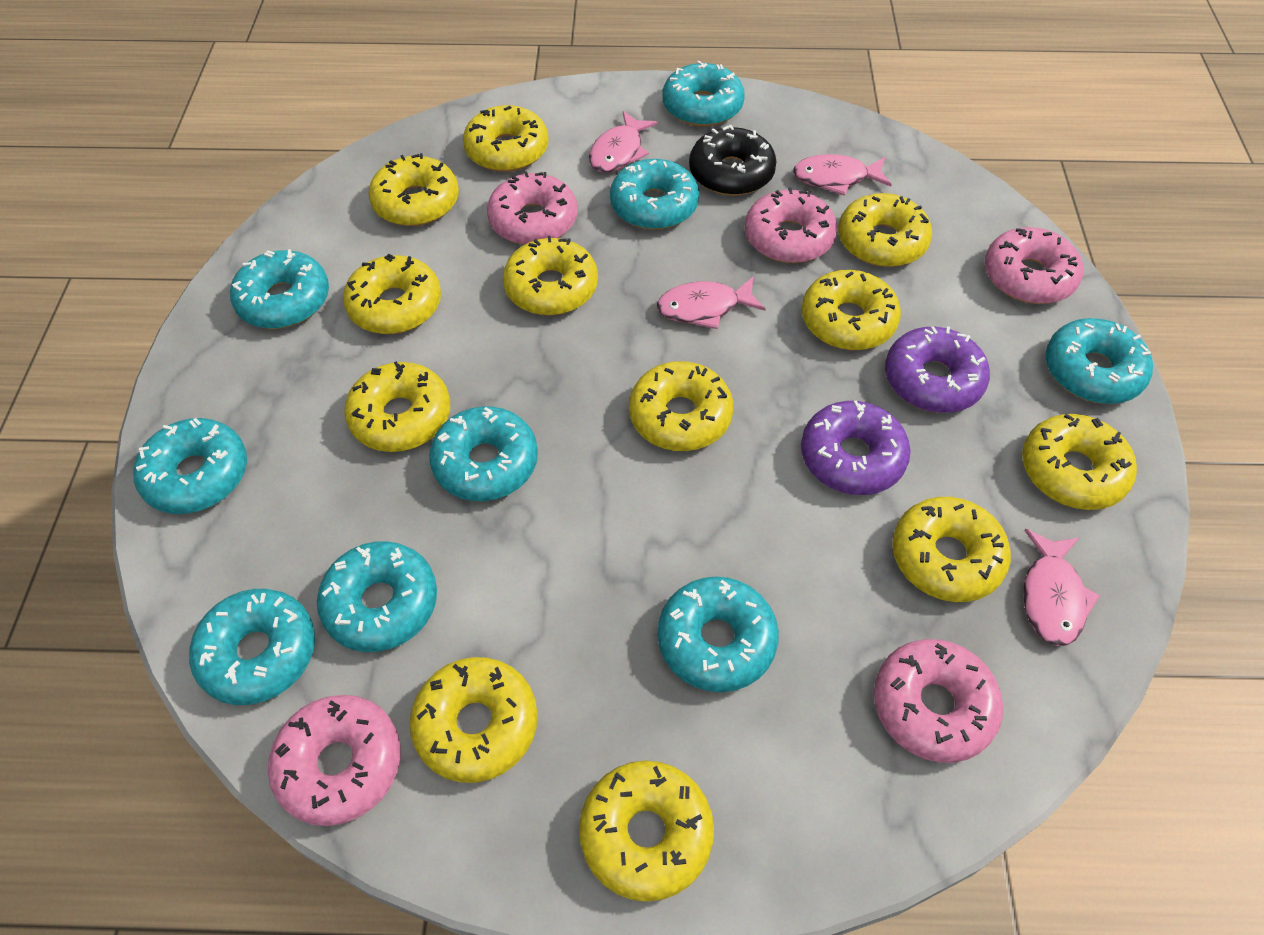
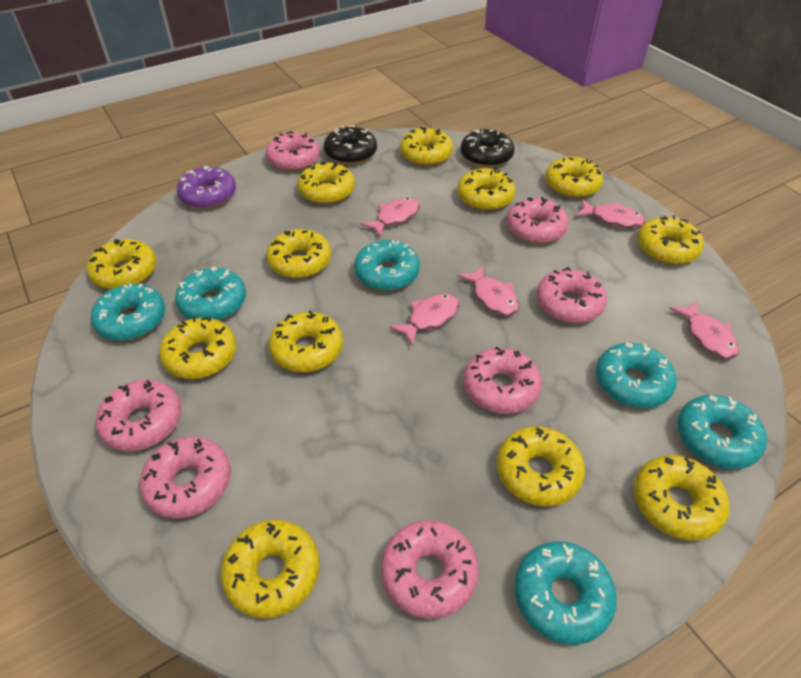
black donut: 1 -> 2
pink donut: 5 -> 7
pink fish: 4 -> 5
purple donut: 2 -> 1
turquoise donut: 9 -> 6

